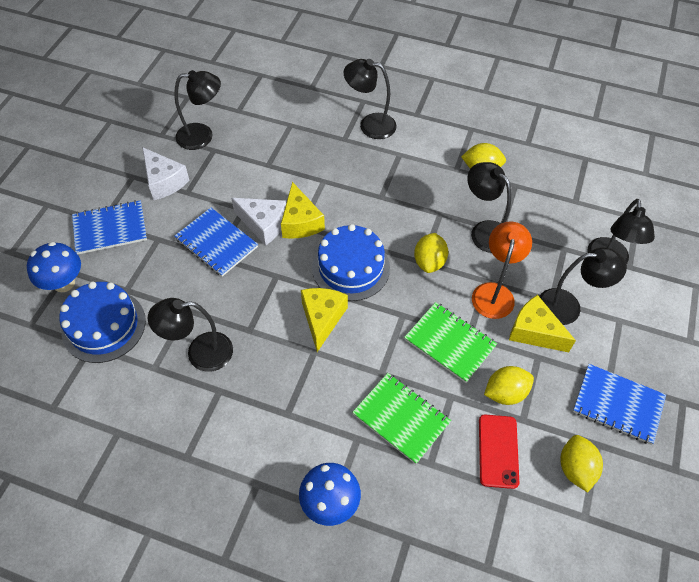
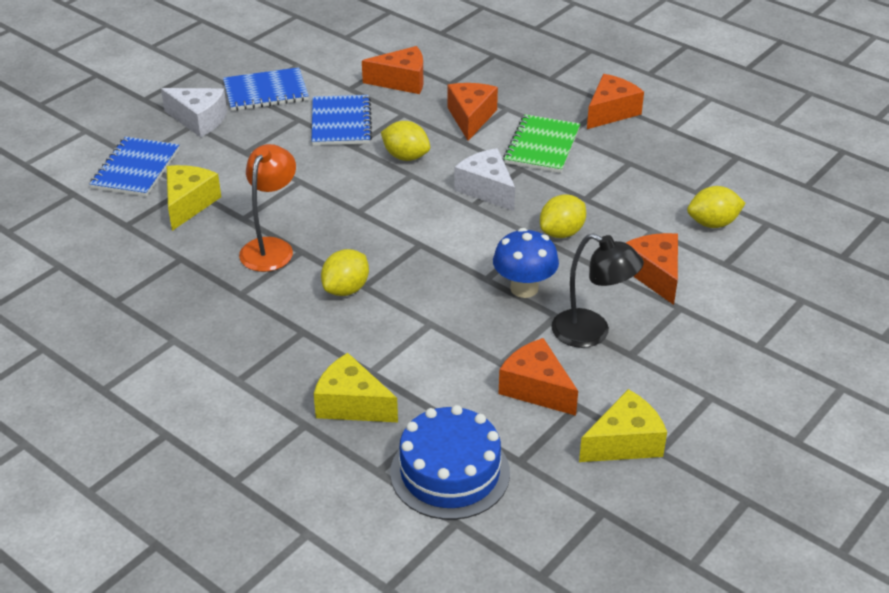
black lamp: 6 -> 1
blue cake: 2 -> 1
blue mushroom: 2 -> 1
green notebook: 2 -> 1
orange cheese: 0 -> 5
red phone: 1 -> 0

